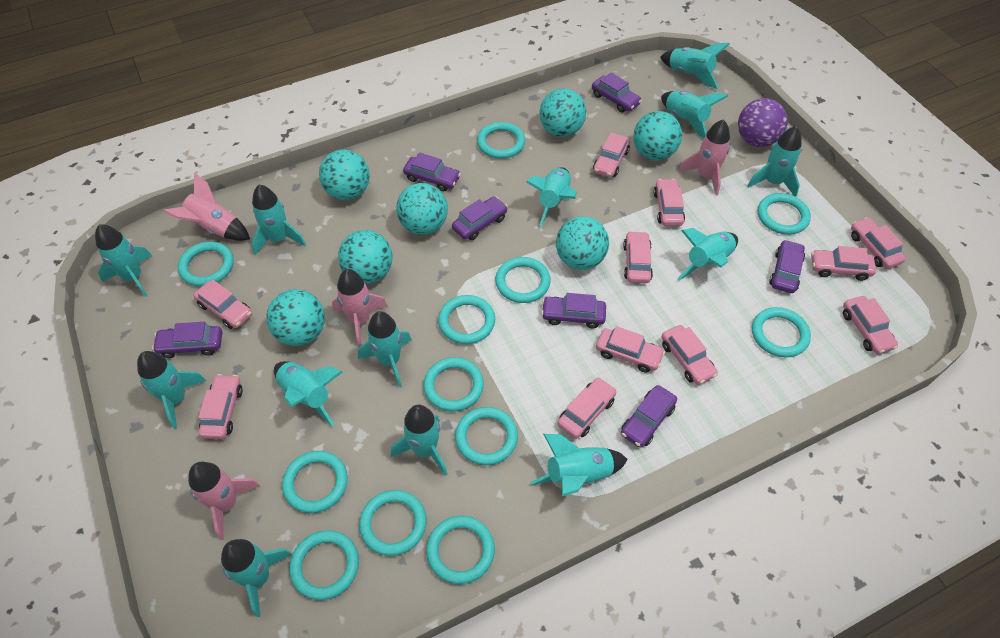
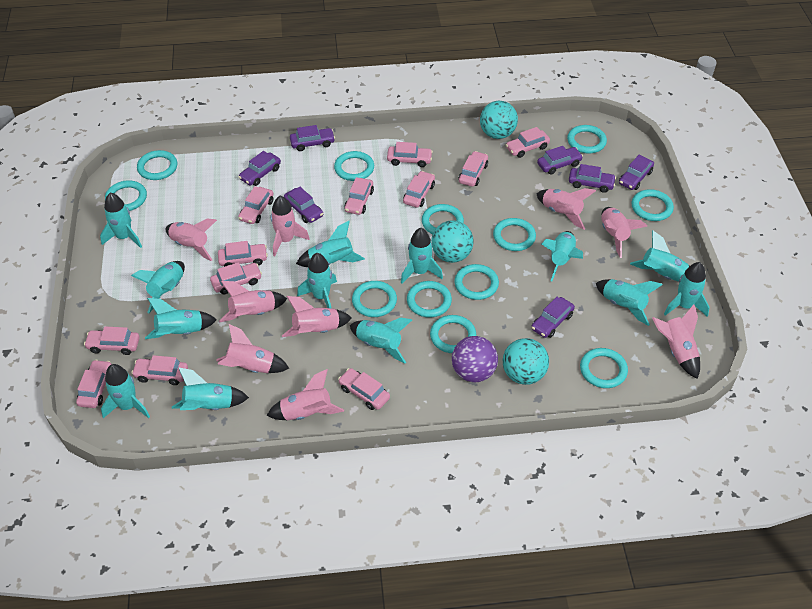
pink car: 11 -> 12
pink rocket: 4 -> 9
turquoise ball: 7 -> 3

